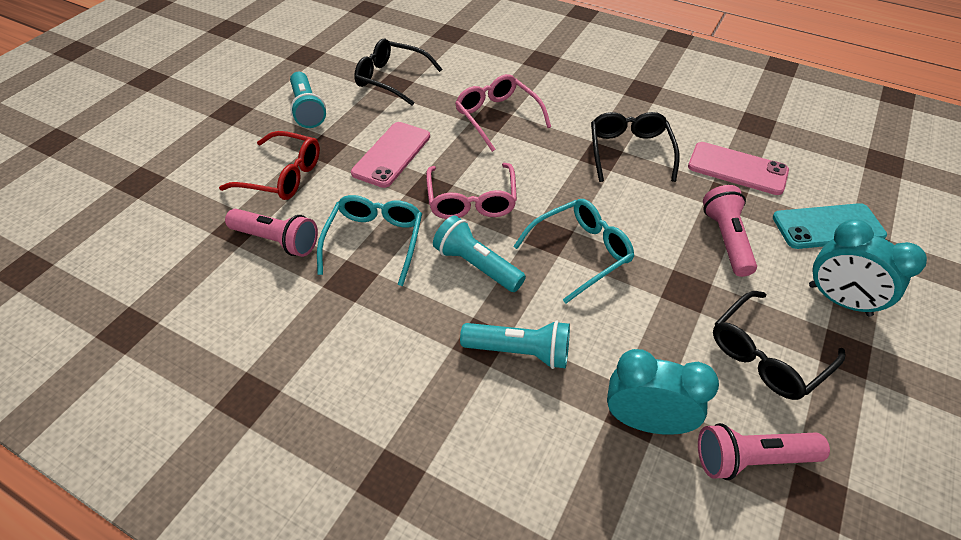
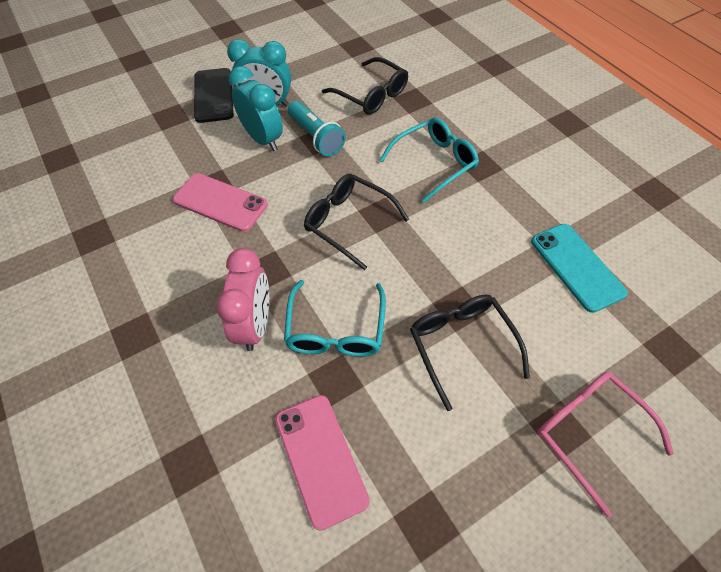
black phone: 0 -> 1
pink clock: 0 -> 1
pink flashlight: 3 -> 0
pink glasses: 2 -> 1
red glasses: 1 -> 0
turquoise flashlight: 3 -> 1

